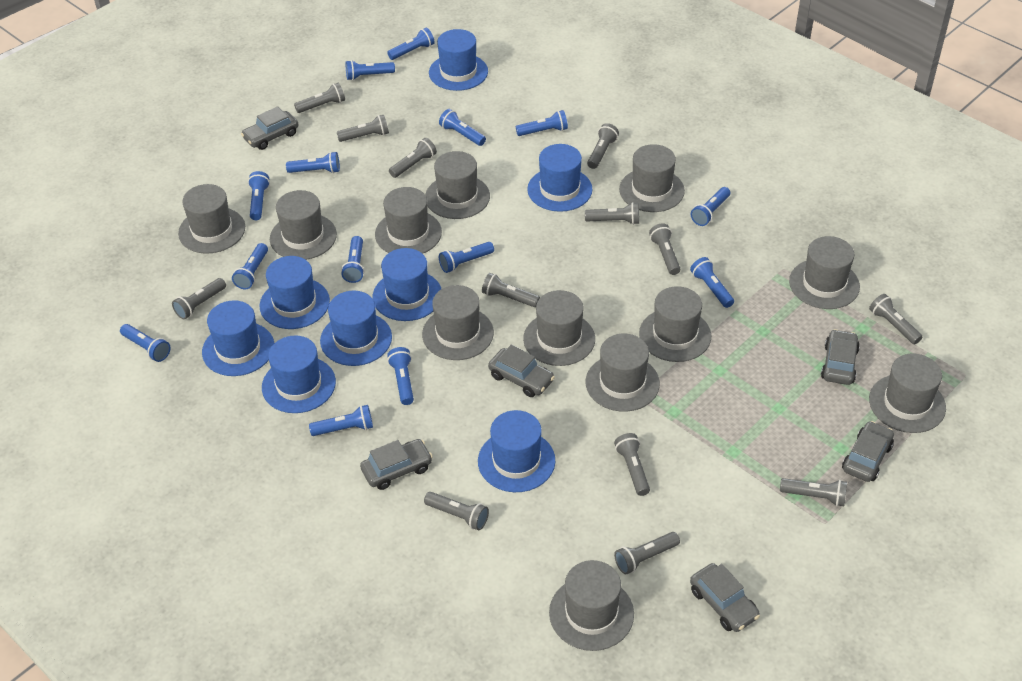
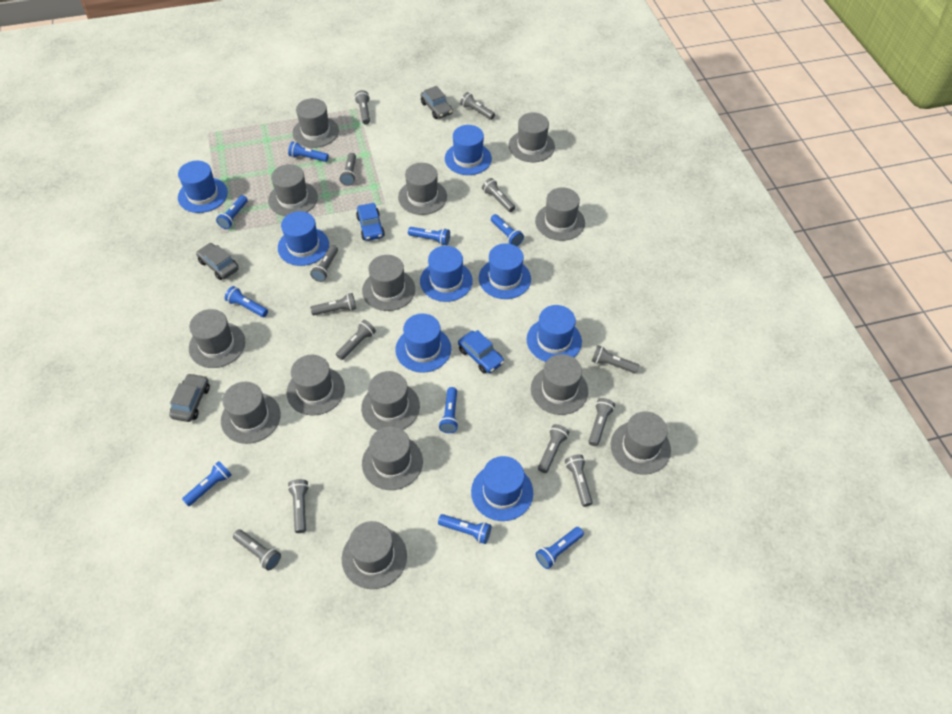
blue car: 0 -> 2
blue flashlight: 14 -> 9
grey car: 6 -> 3
grey hat: 12 -> 14

